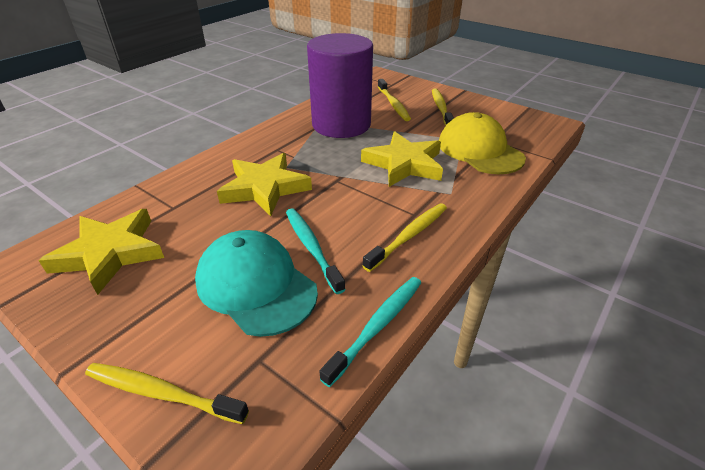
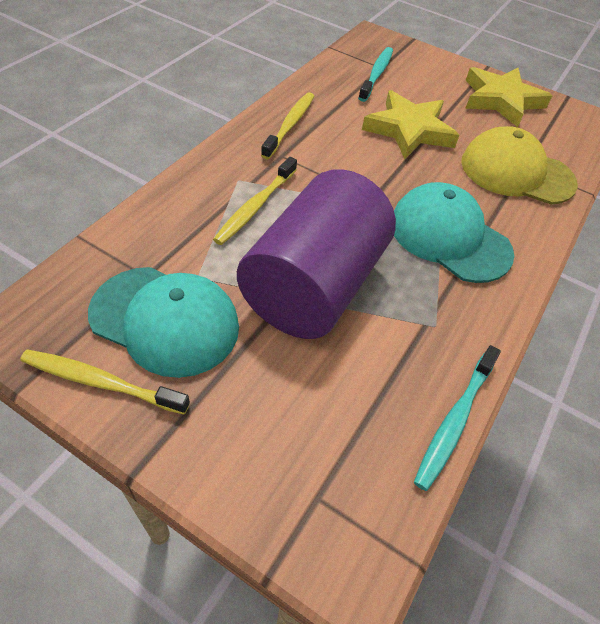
turquoise cap: 1 -> 2
yellow star: 3 -> 2
yellow toothbrush: 4 -> 3

